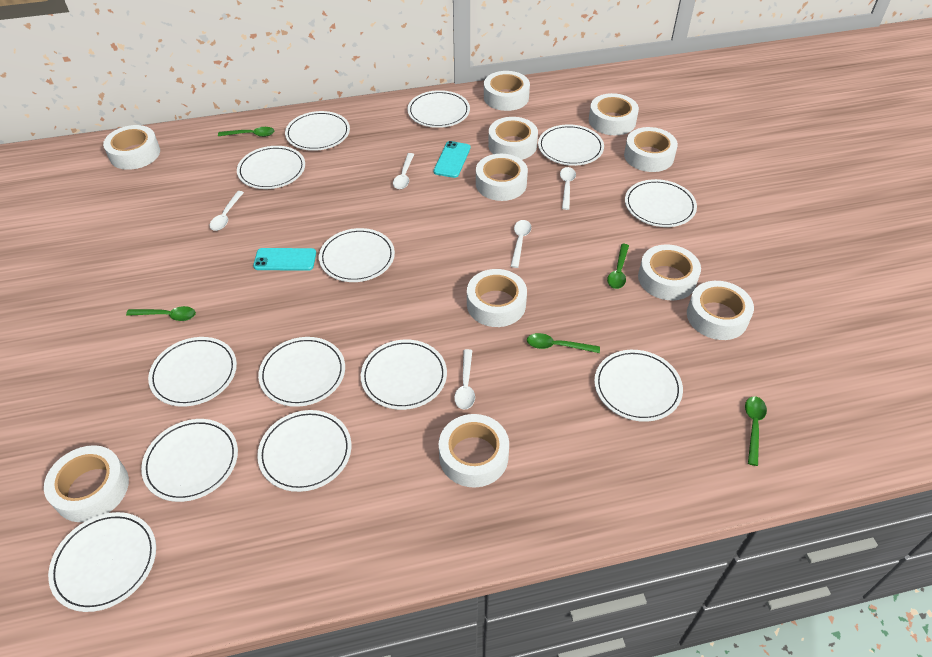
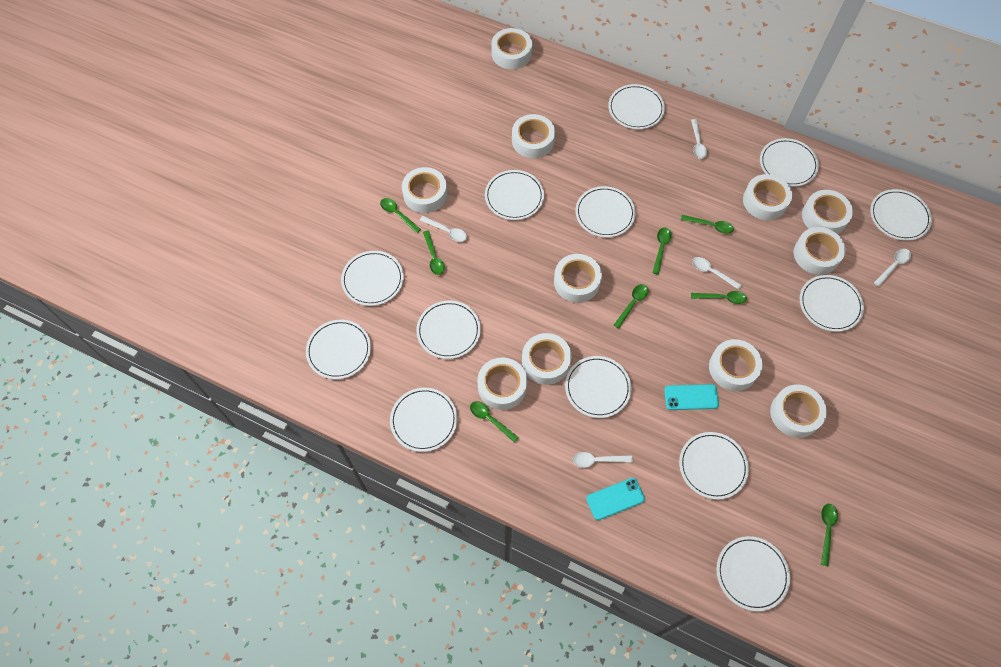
green spoon: 5 -> 8

